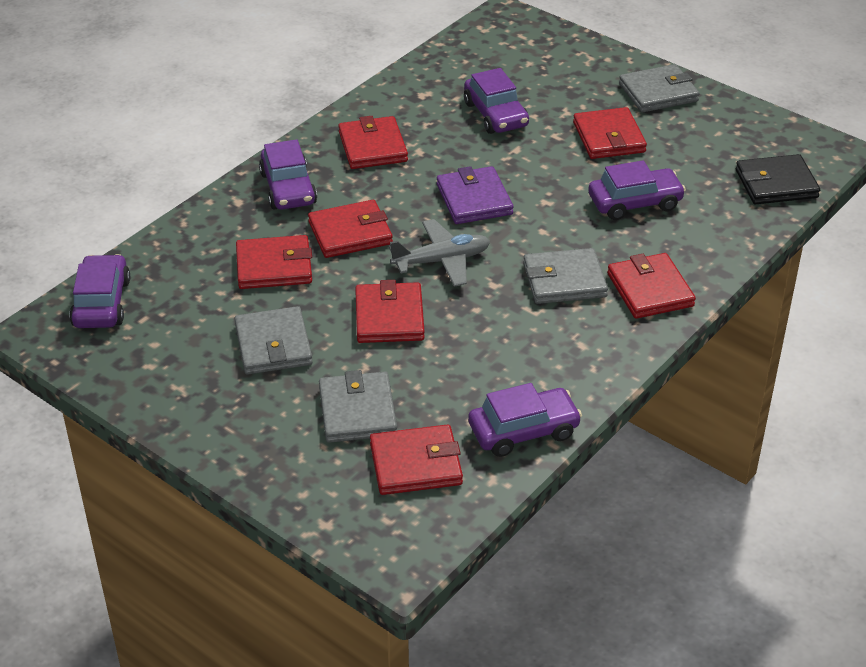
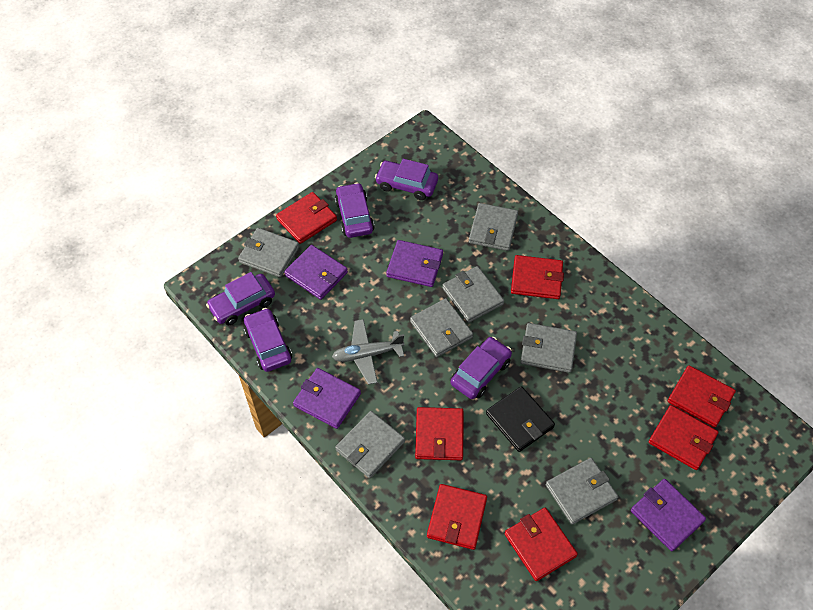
grey wallet: 4 -> 7
purple wallet: 1 -> 4

